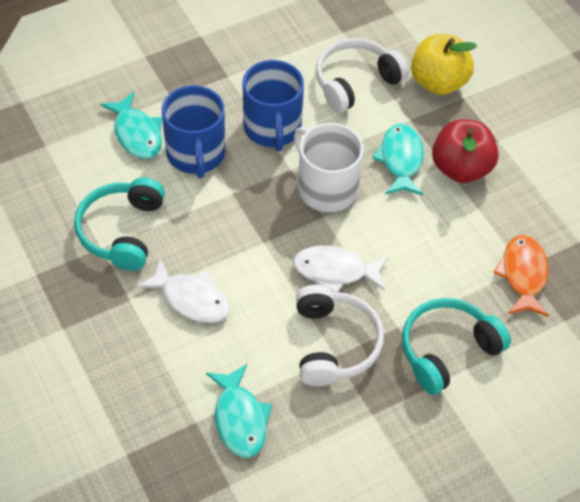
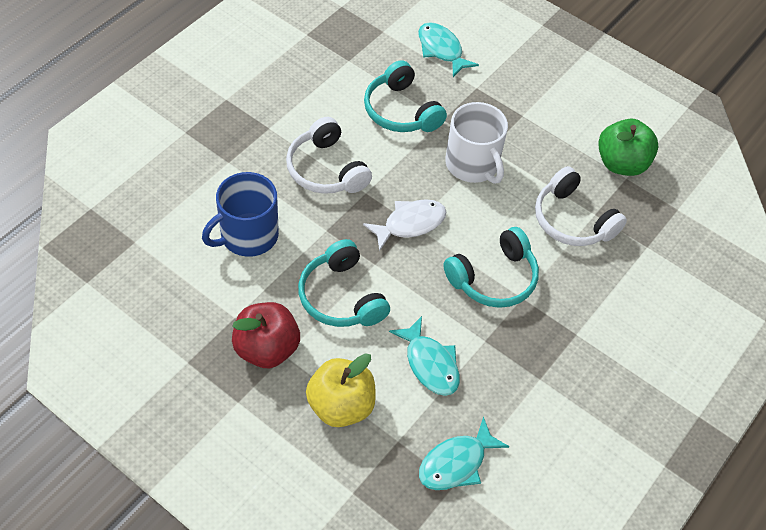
blue mug: 2 -> 1
green apple: 0 -> 1
orange fish: 1 -> 0
turquoise headphones: 2 -> 3
white fish: 2 -> 1

